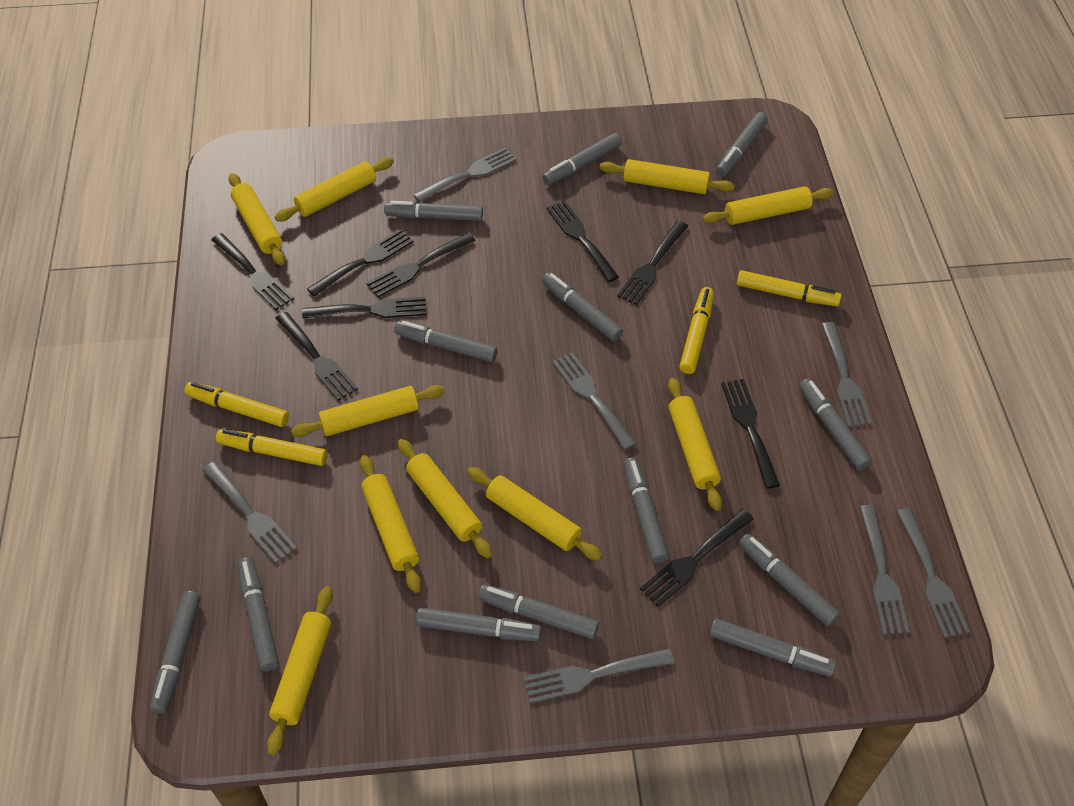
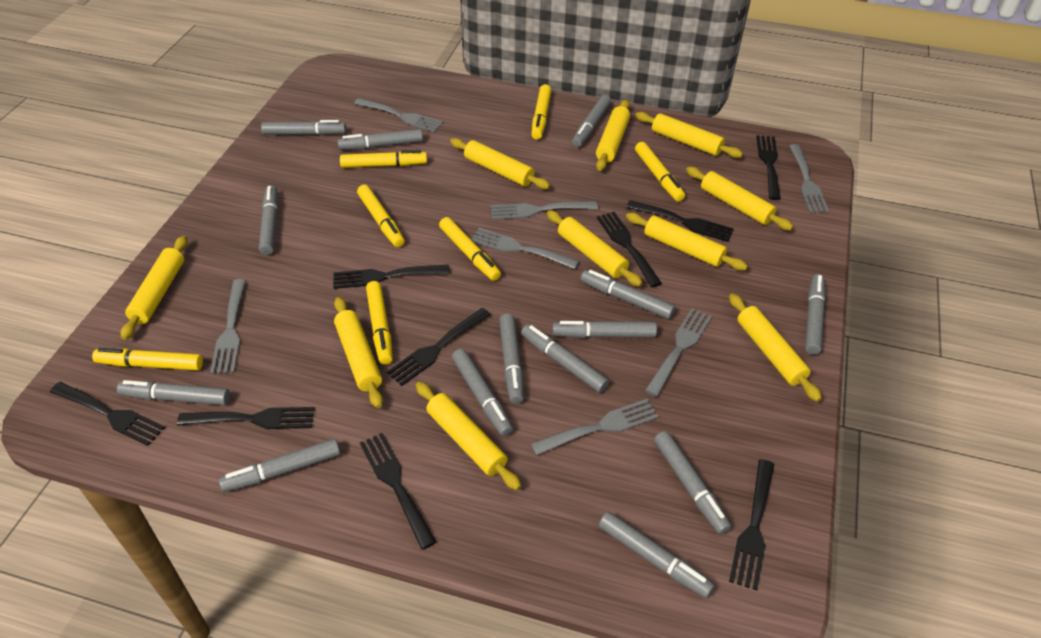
grey marker: 13 -> 14
yellow marker: 4 -> 7

